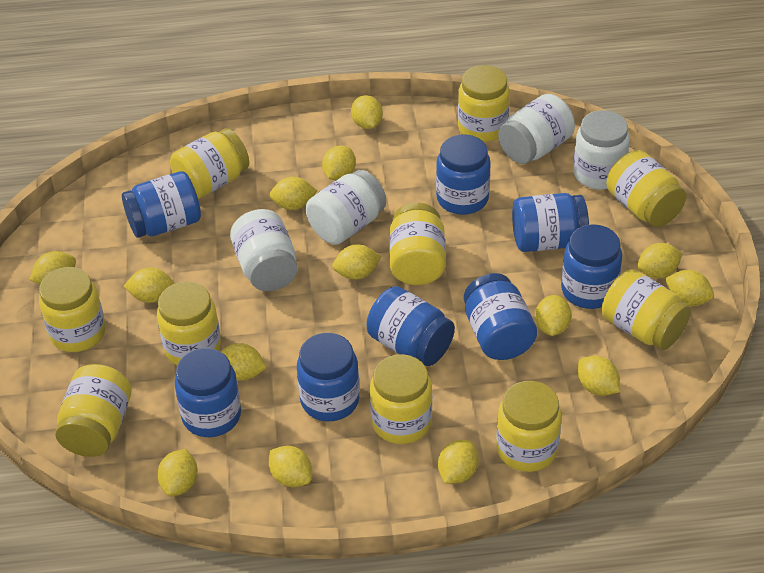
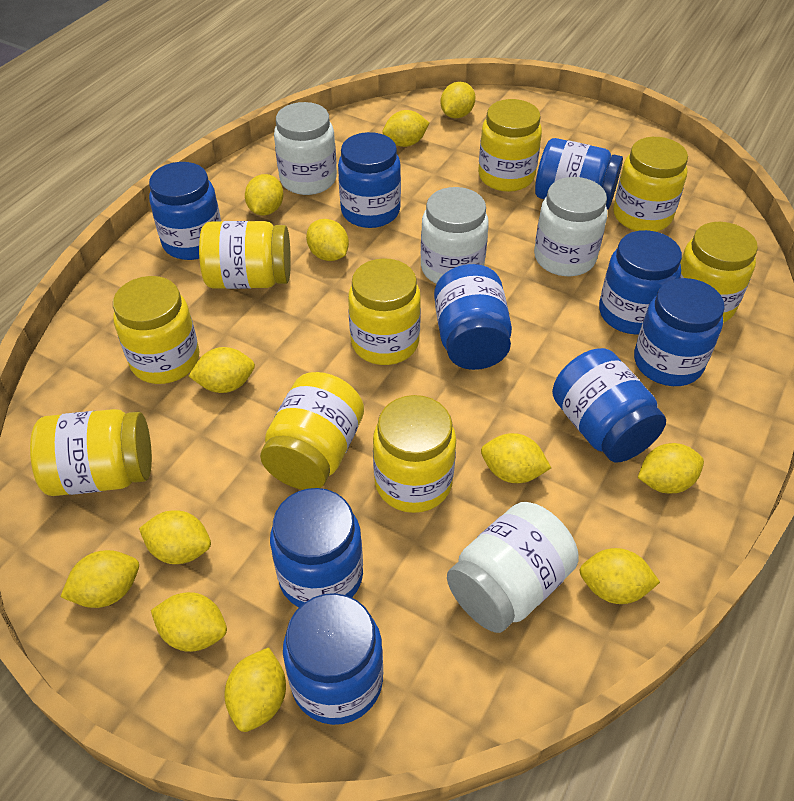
blue jar: 8 -> 9
yellow jar: 10 -> 9
yellow lemon: 14 -> 12

